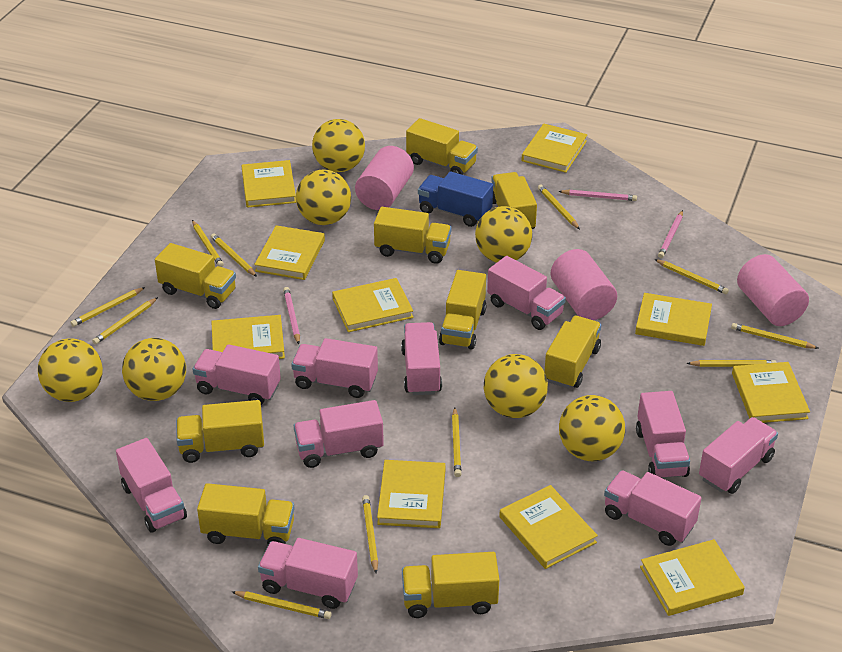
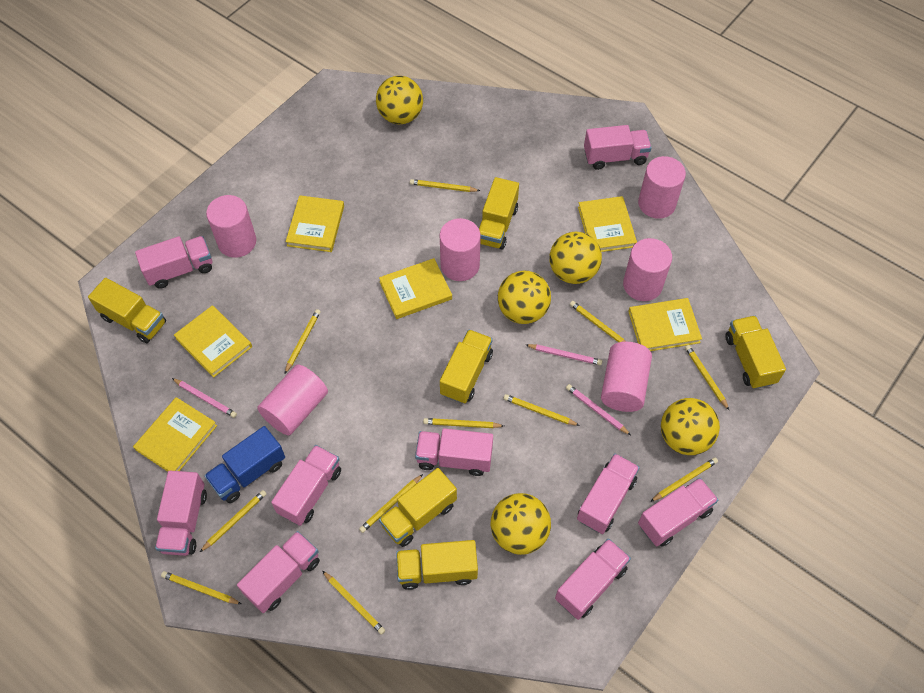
pink cylinder: 3 -> 6
pink truck: 10 -> 9
yellow ball: 7 -> 5
yellow book: 10 -> 6
yellow truck: 9 -> 6

